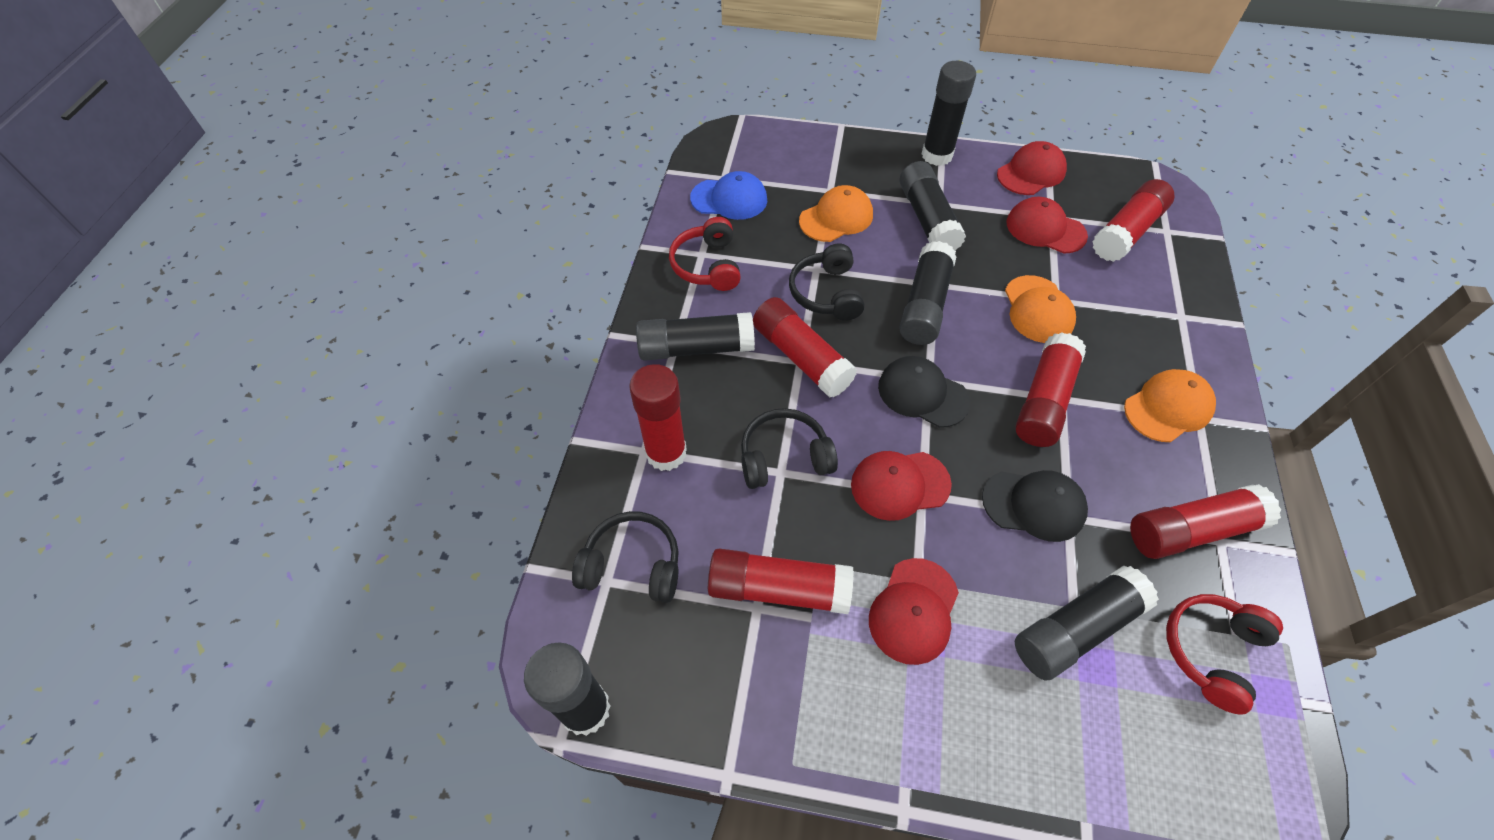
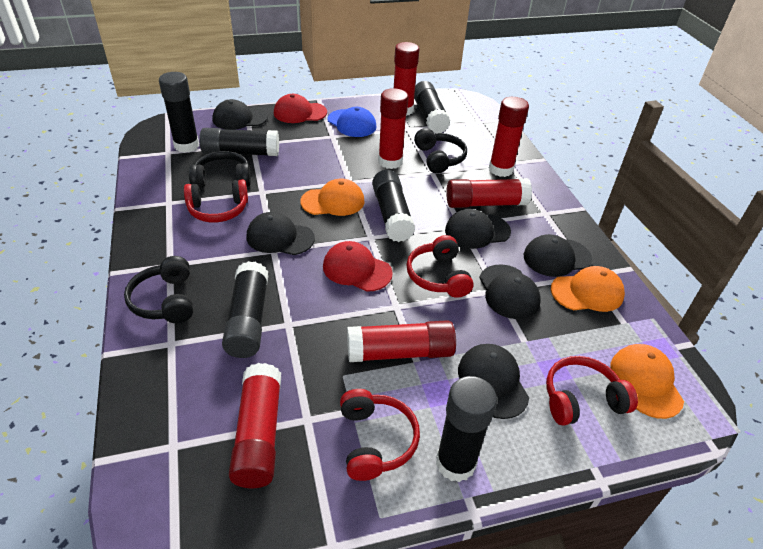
black cap: 2 -> 6
red cap: 4 -> 2
red headphones: 2 -> 4

